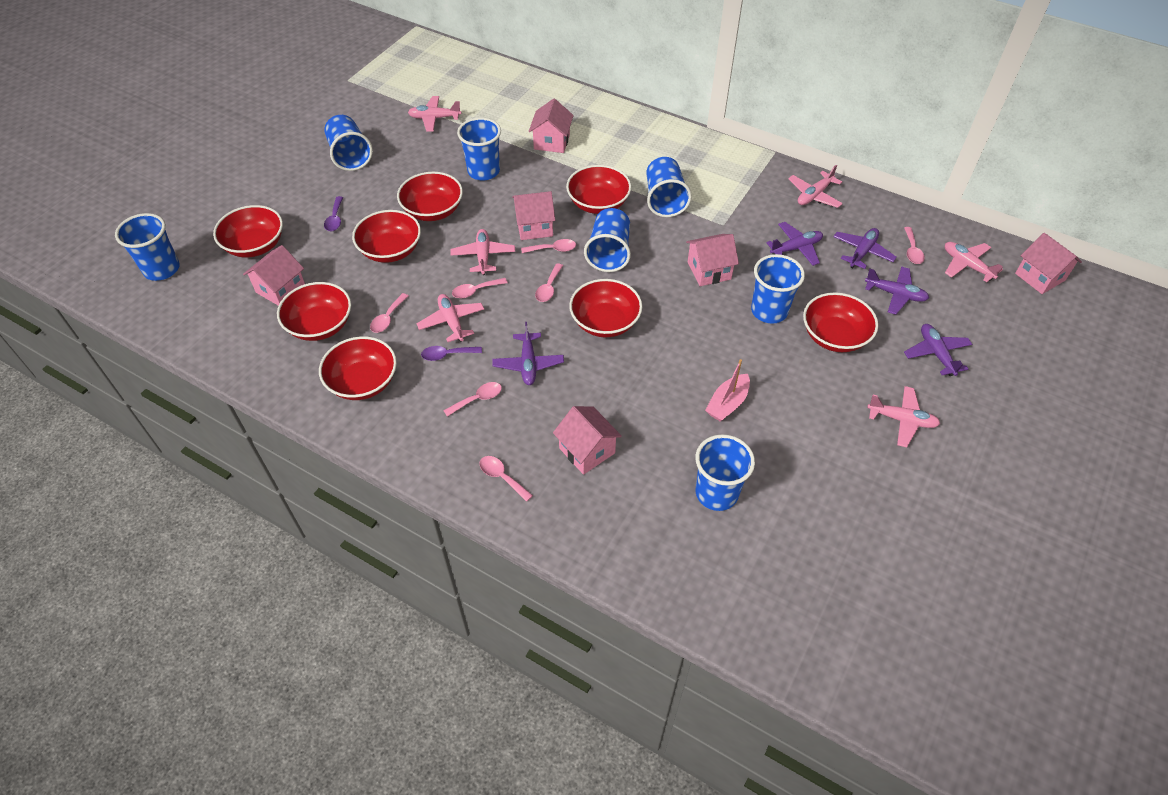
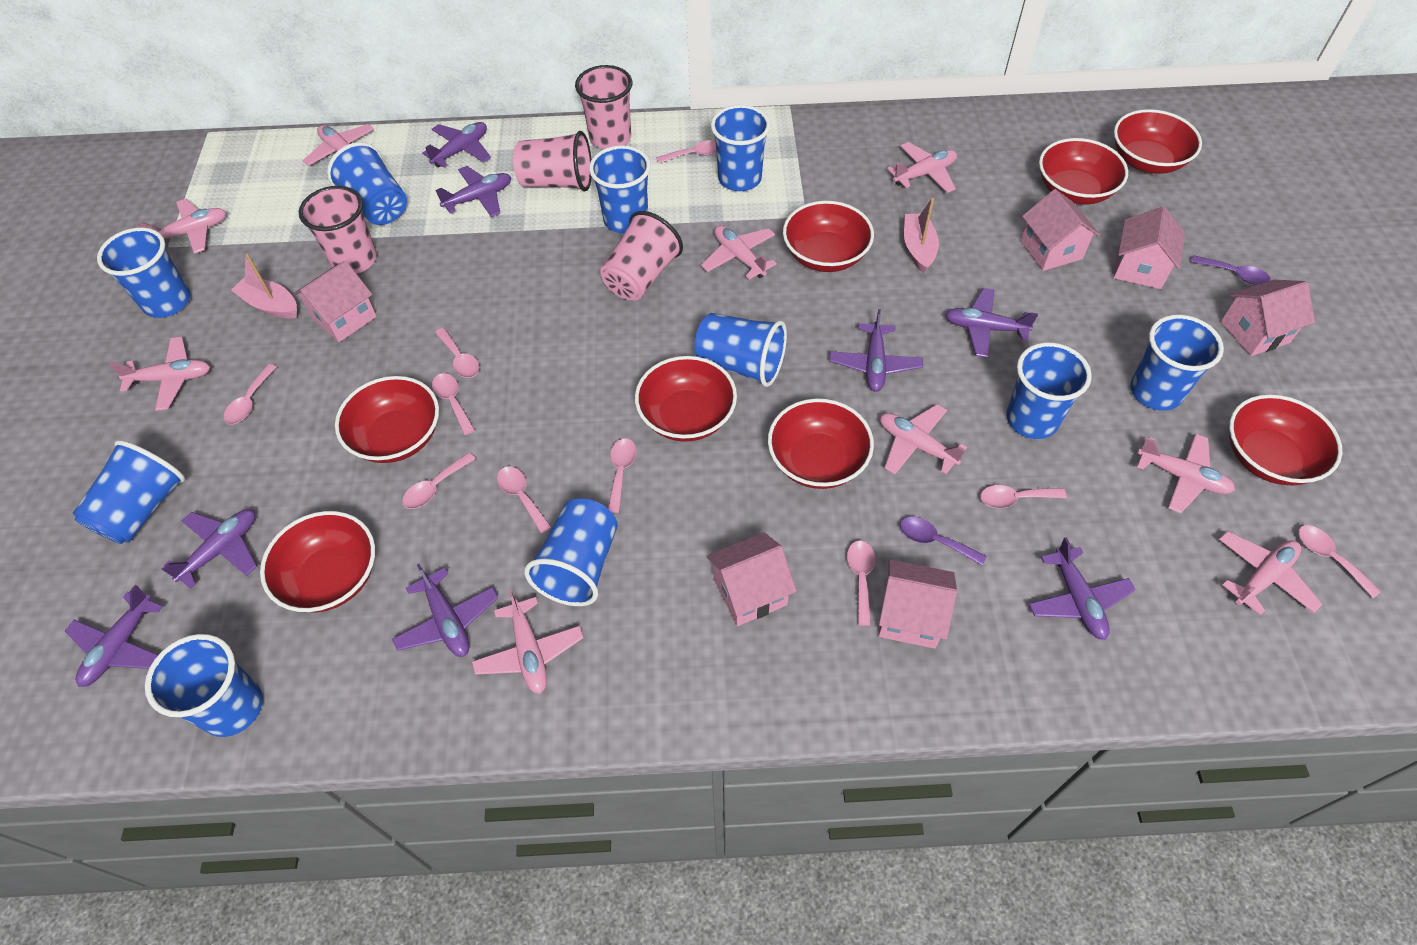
blue cup: 7 -> 10
pink boat: 1 -> 2
pink cup: 0 -> 4
pink plane: 6 -> 9
pink spoon: 7 -> 10
purple plane: 5 -> 8

